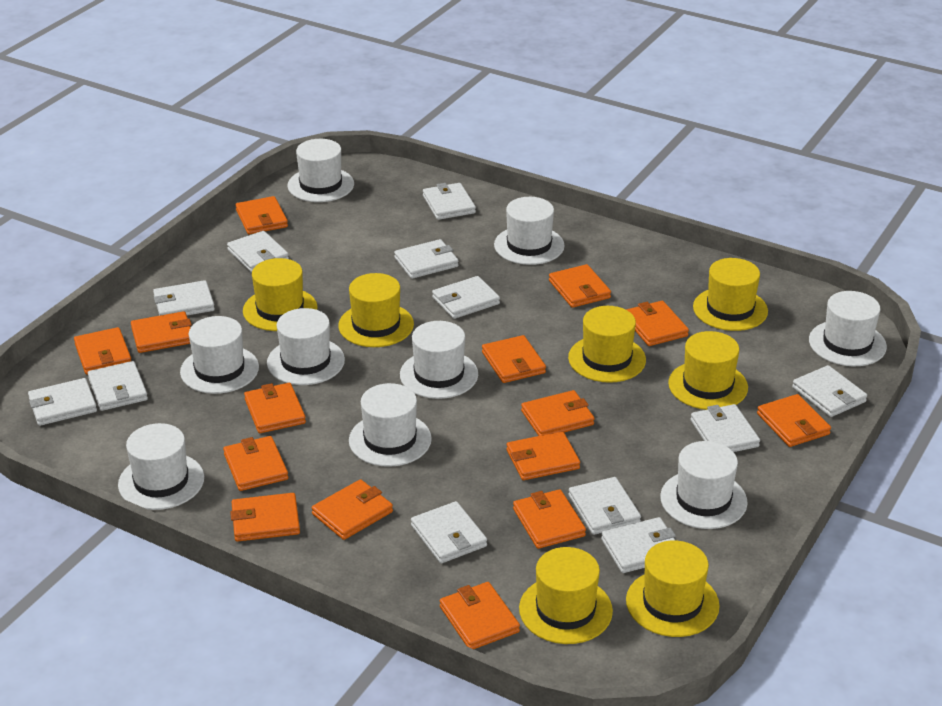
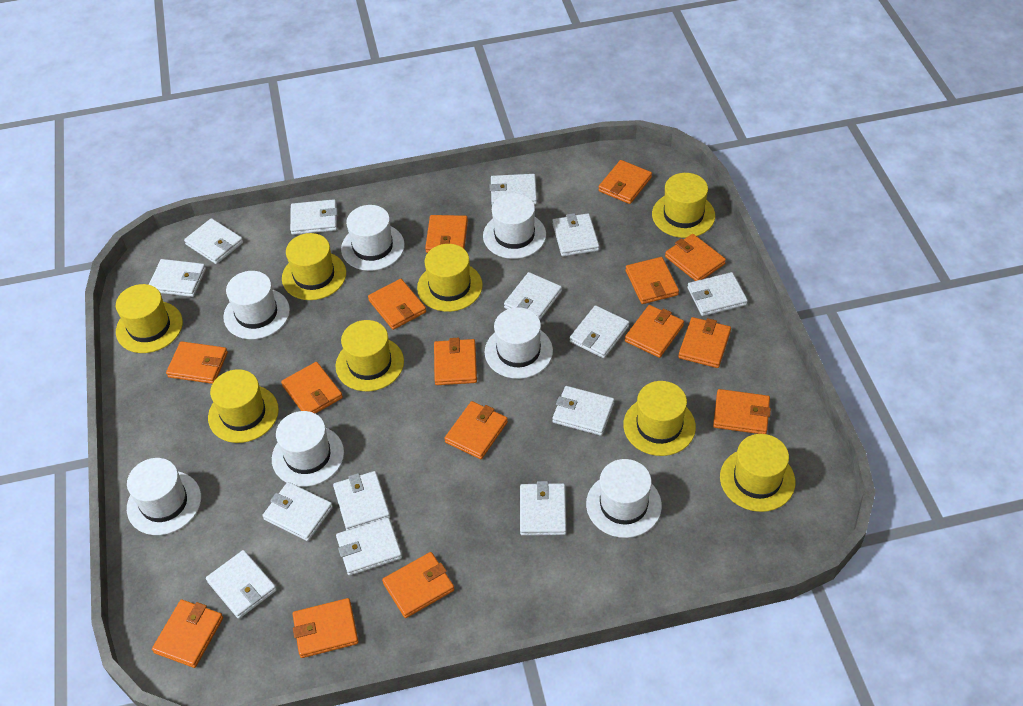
white hat: 9 -> 7
white wallet: 12 -> 14
yellow hat: 7 -> 8

